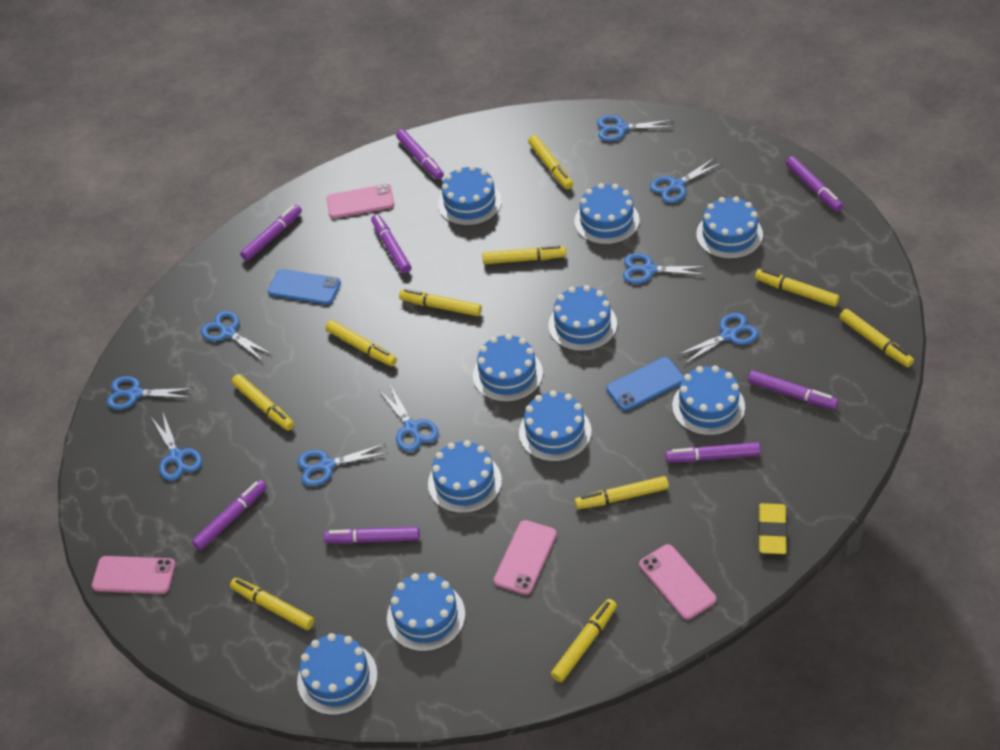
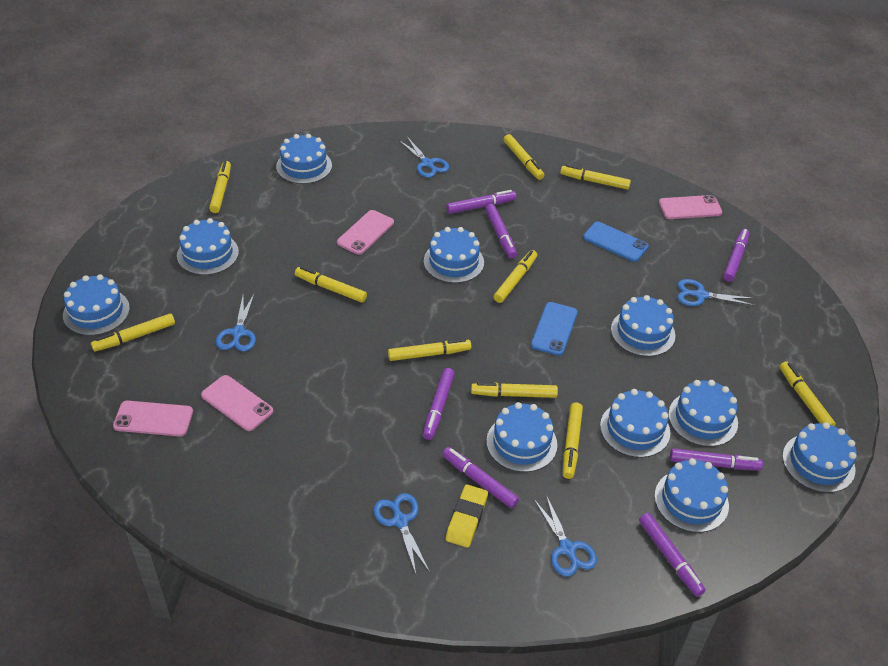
blue scissors: 9 -> 5
purple marker: 8 -> 7

